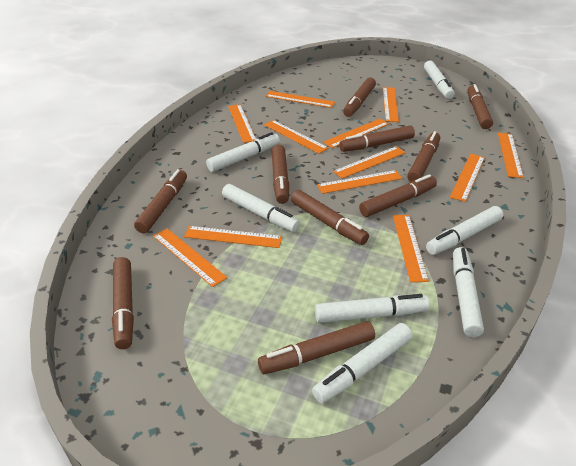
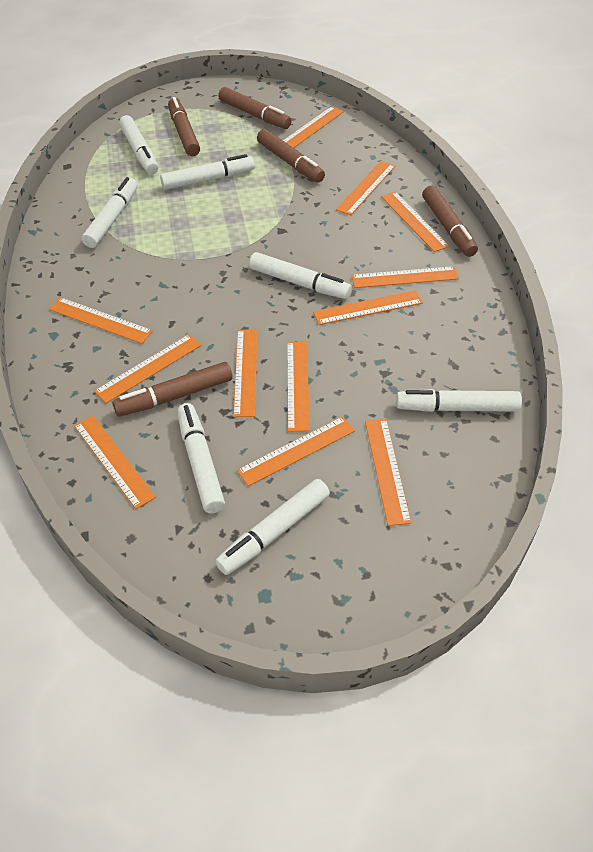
brown marker: 10 -> 5

